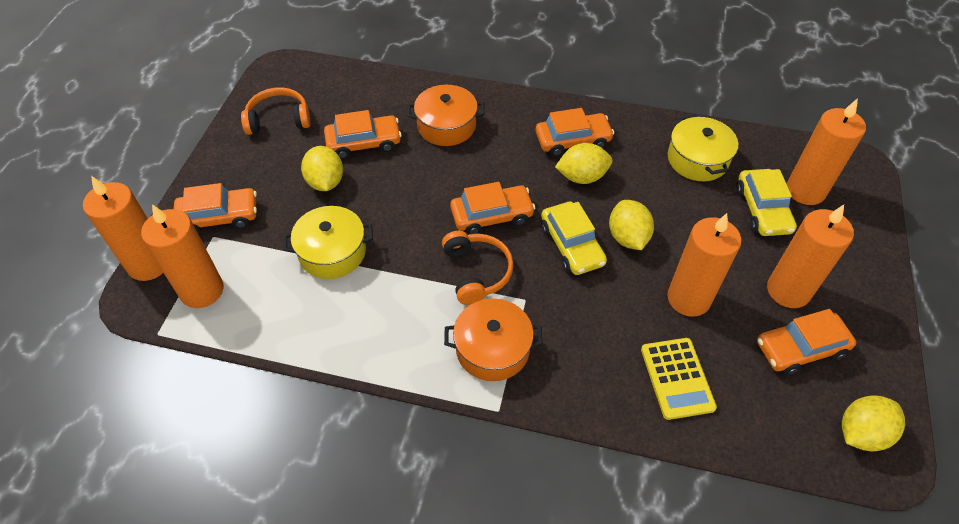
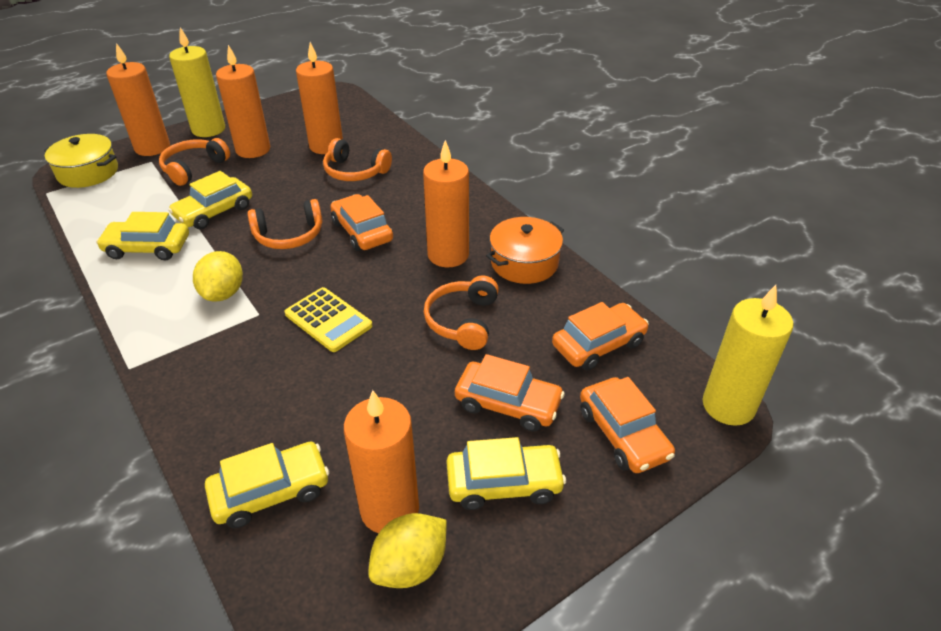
orange car: 5 -> 4
orange headphones: 2 -> 4
orange pot: 2 -> 1
yellow candle: 0 -> 2
yellow car: 2 -> 4
yellow lemon: 4 -> 2
yellow pot: 2 -> 1

